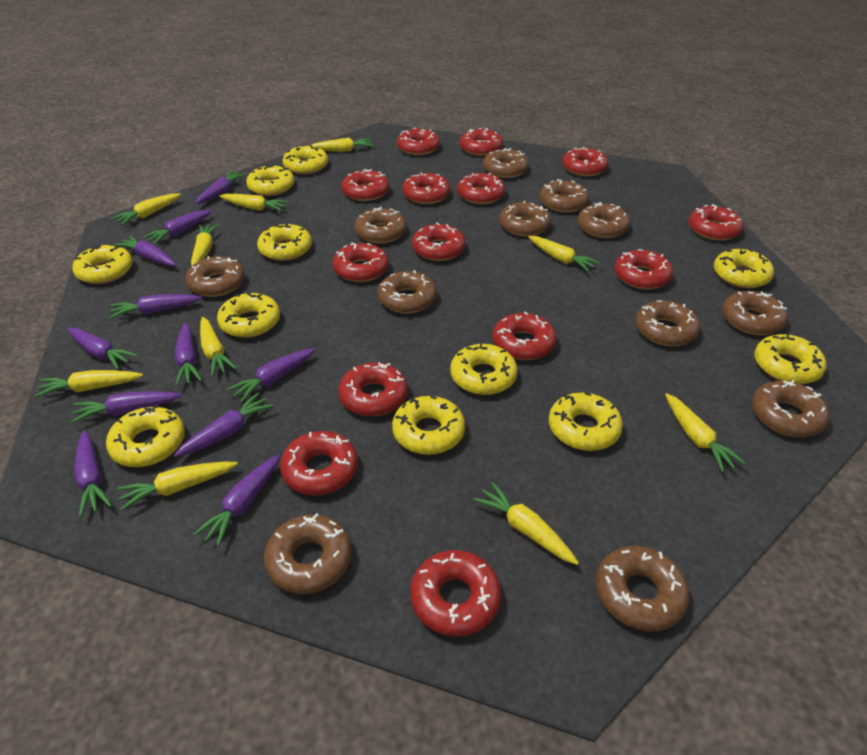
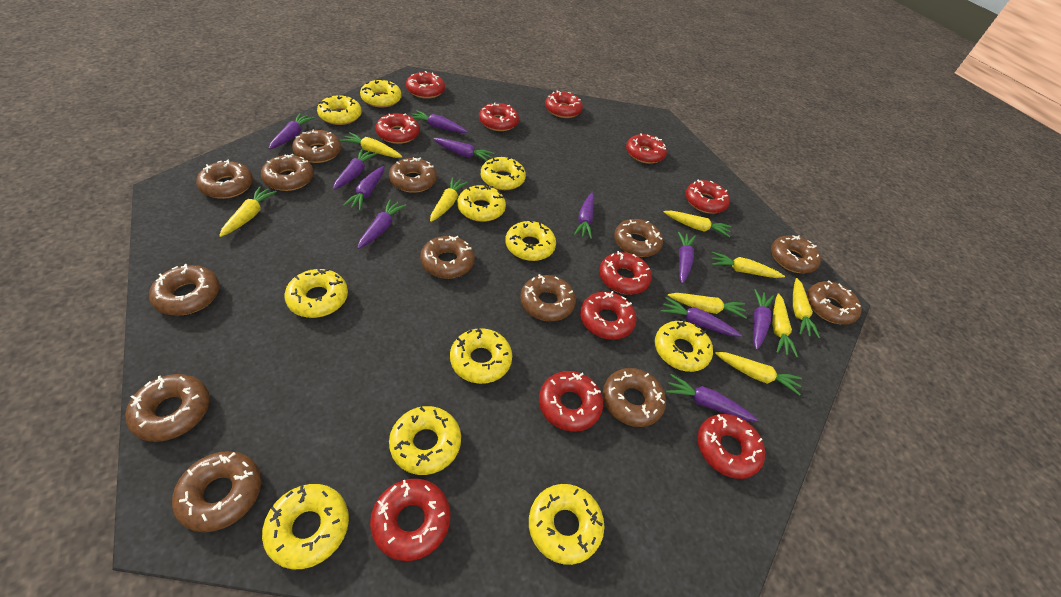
brown donut: 12 -> 13
red donut: 14 -> 11
yellow carrot: 10 -> 9

